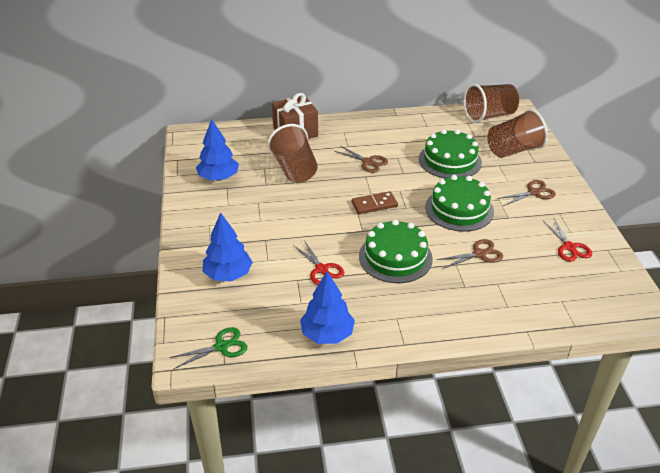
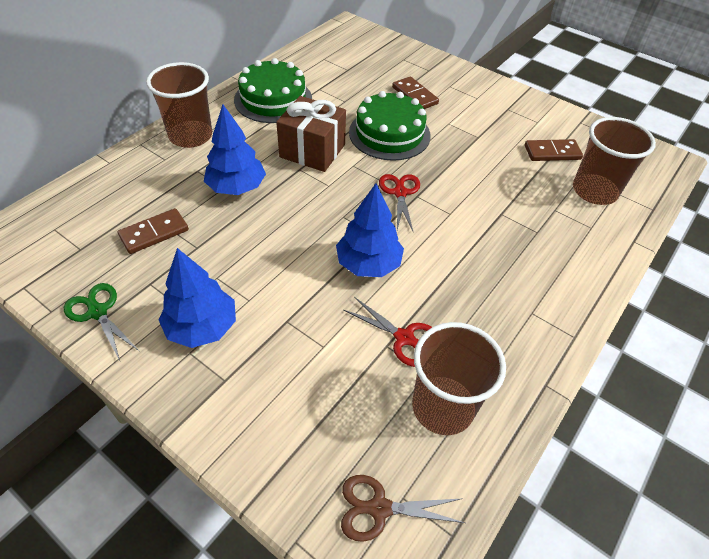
brown domino: 1 -> 3
brown scissors: 3 -> 1
green cake: 3 -> 2

